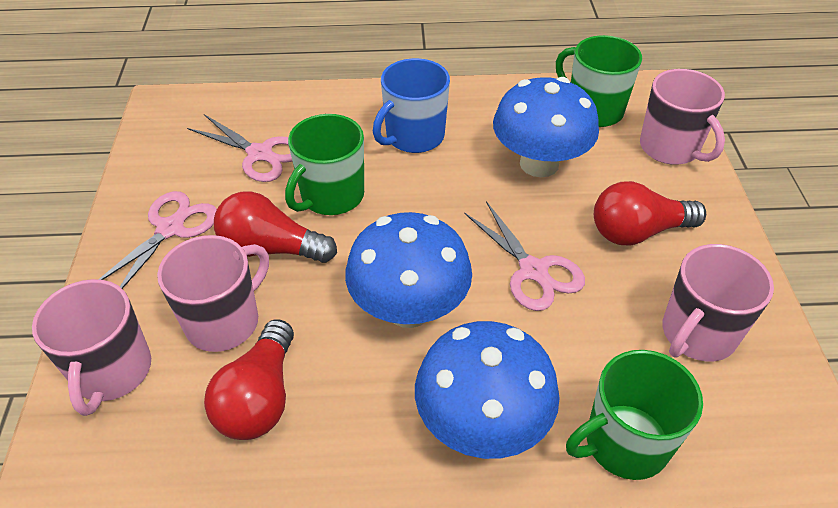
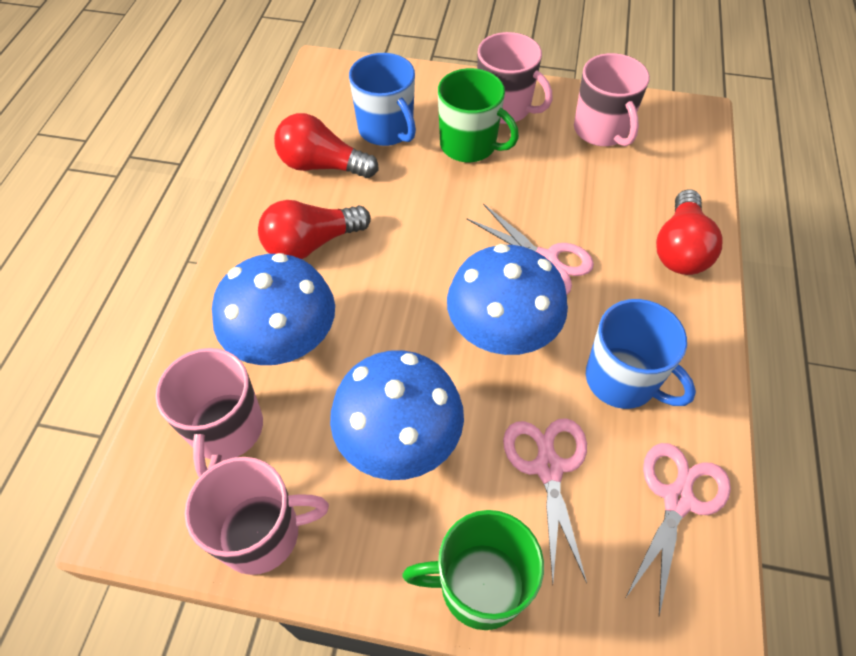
blue mug: 1 -> 2
green mug: 3 -> 2

